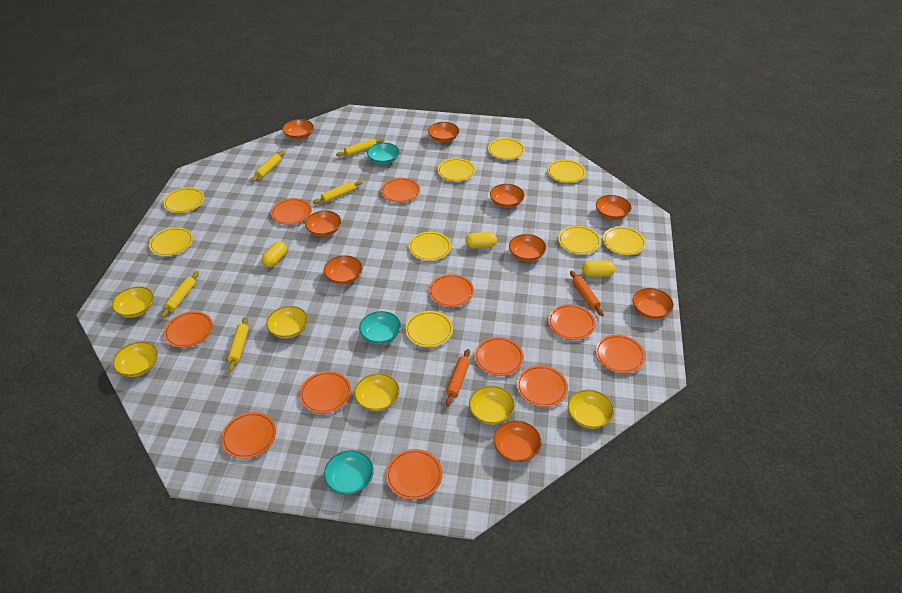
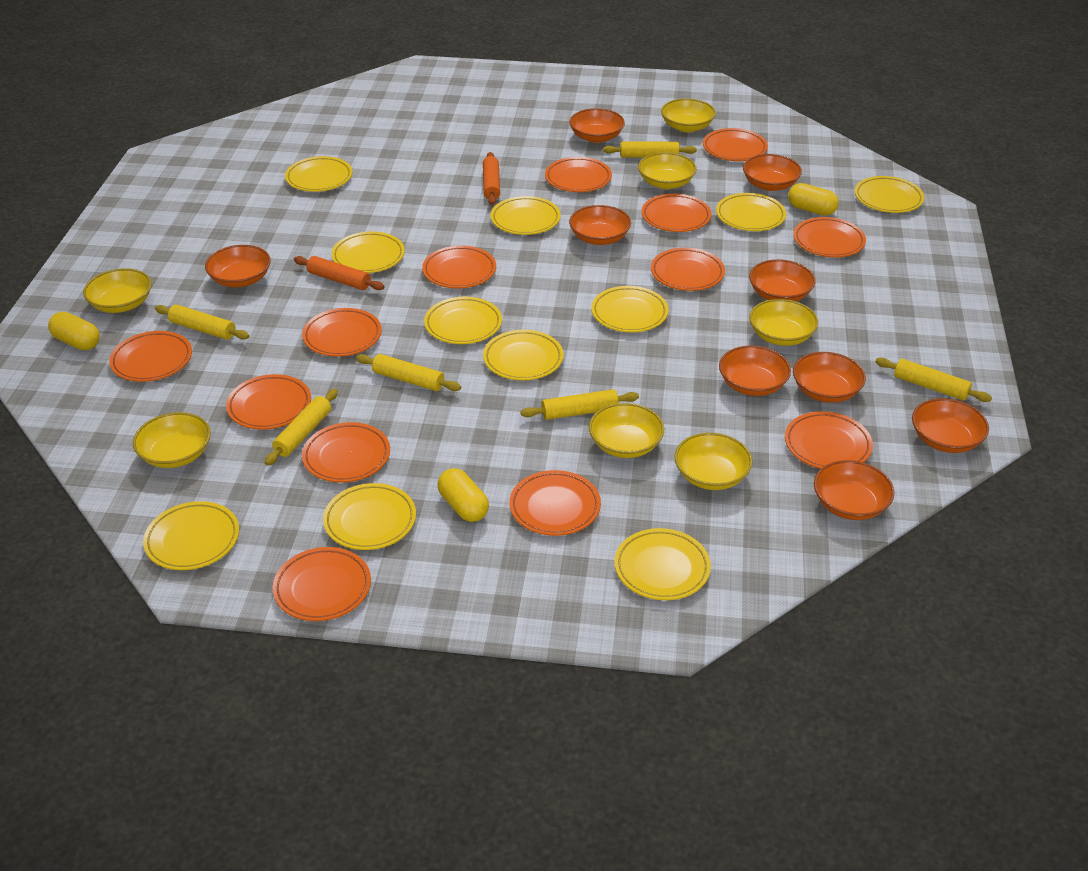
orange plate: 11 -> 13
turquoise bowl: 3 -> 0
yellow bowl: 6 -> 7
yellow plate: 9 -> 11
yellow rolling pin: 5 -> 6

